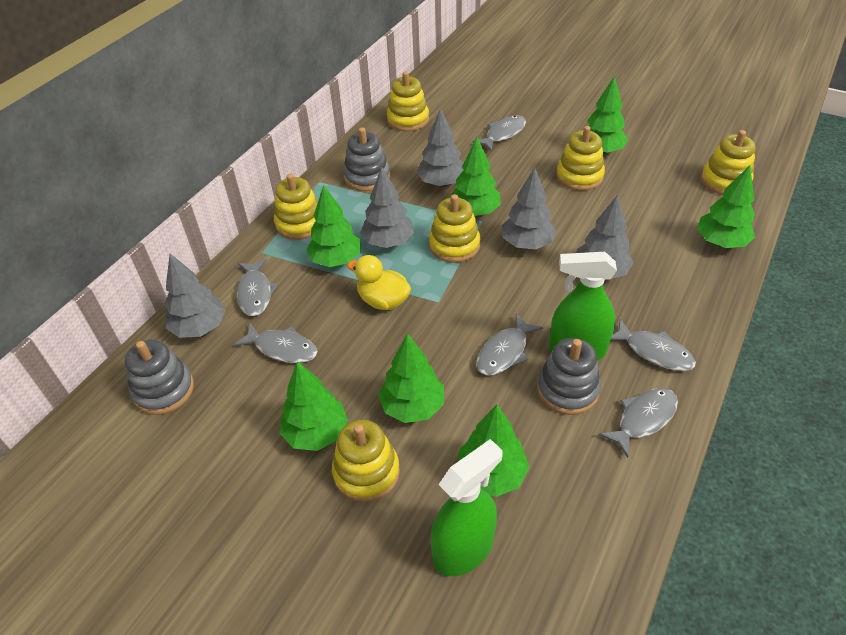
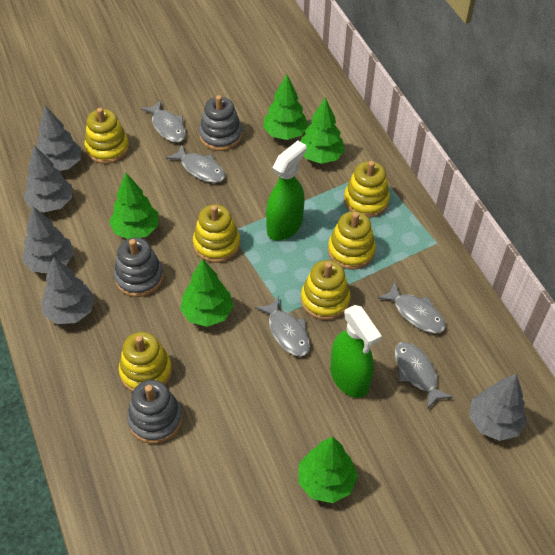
green tree: 7 -> 5
grey fish: 6 -> 5
yellow duck: 1 -> 0

